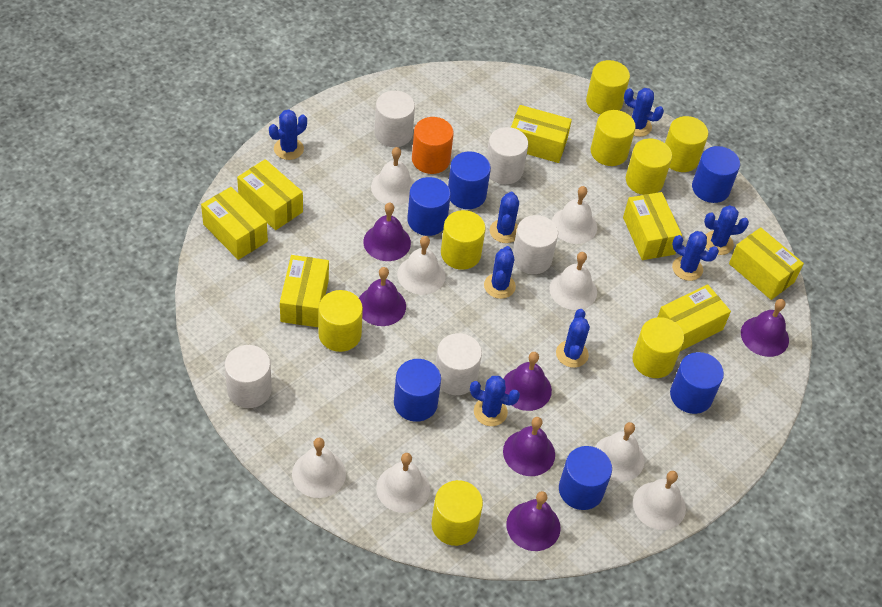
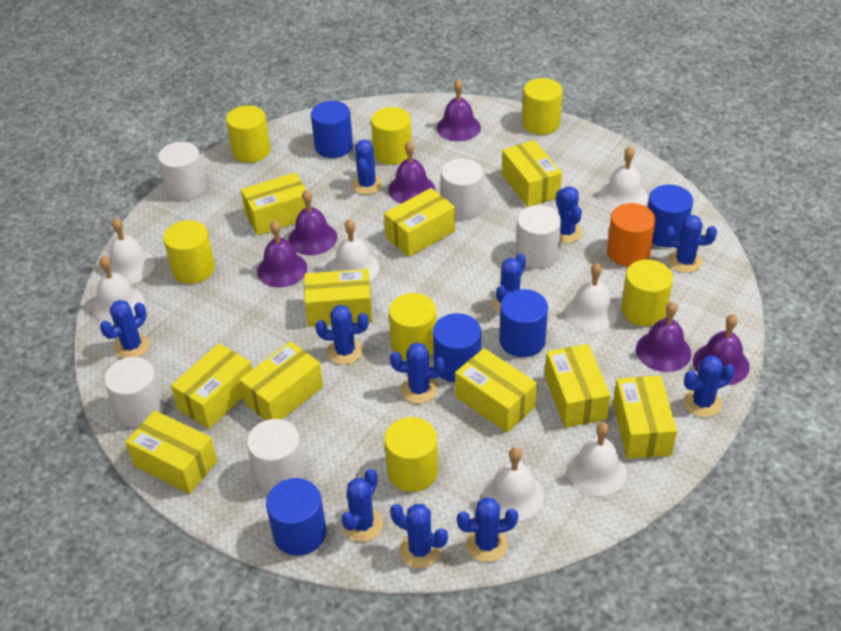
blue cactus: 8 -> 11
blue cylinder: 6 -> 5
white bell: 8 -> 7
yellow box: 7 -> 10
yellow cylinder: 8 -> 7

